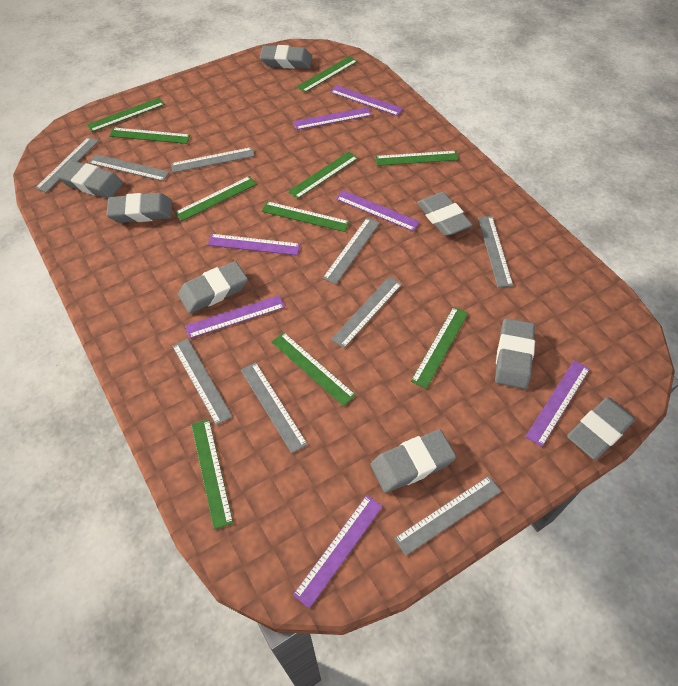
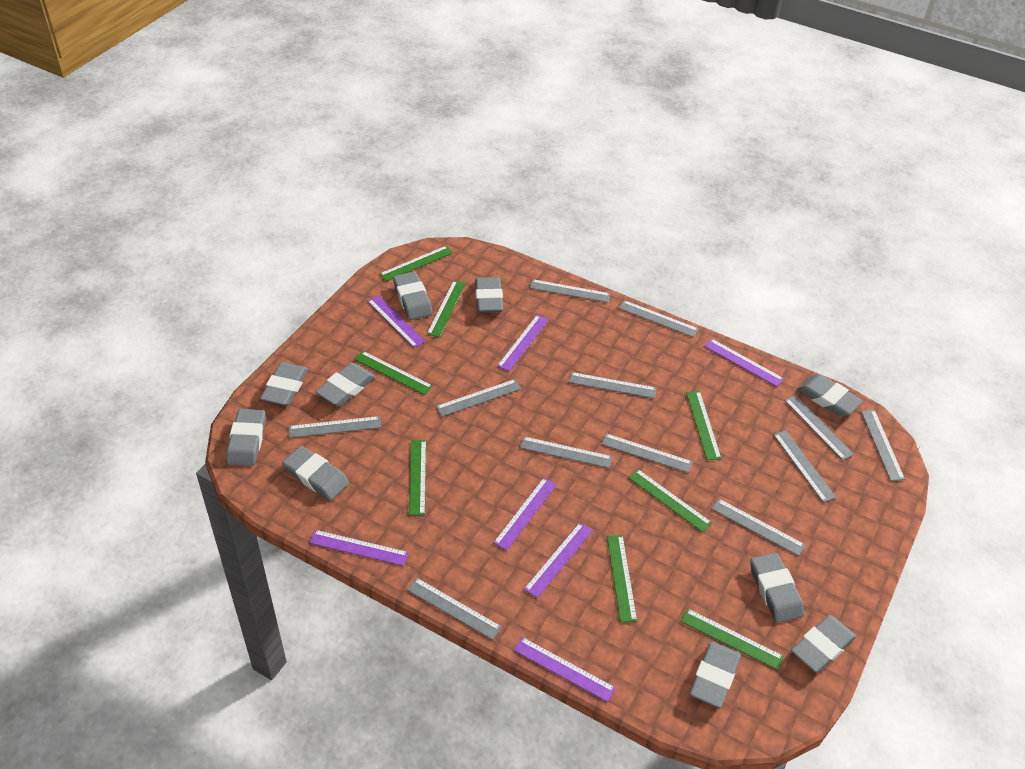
green ruler: 10 -> 8
grey eraser: 8 -> 10
grey ruler: 9 -> 12

